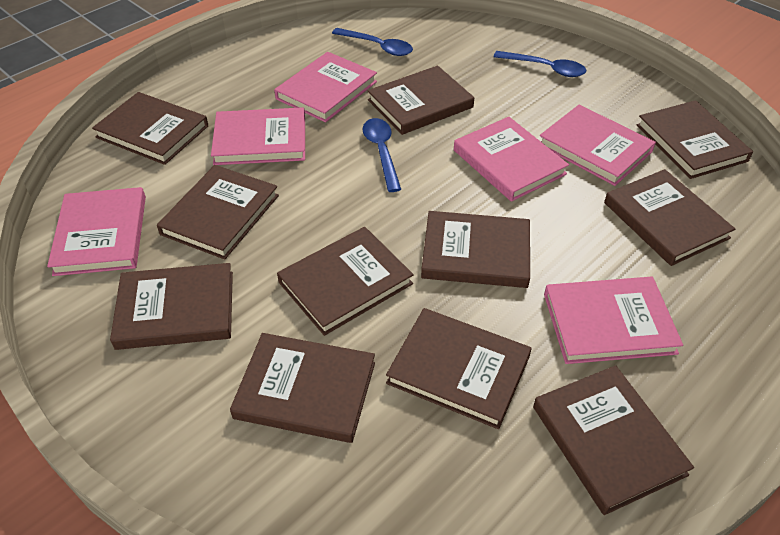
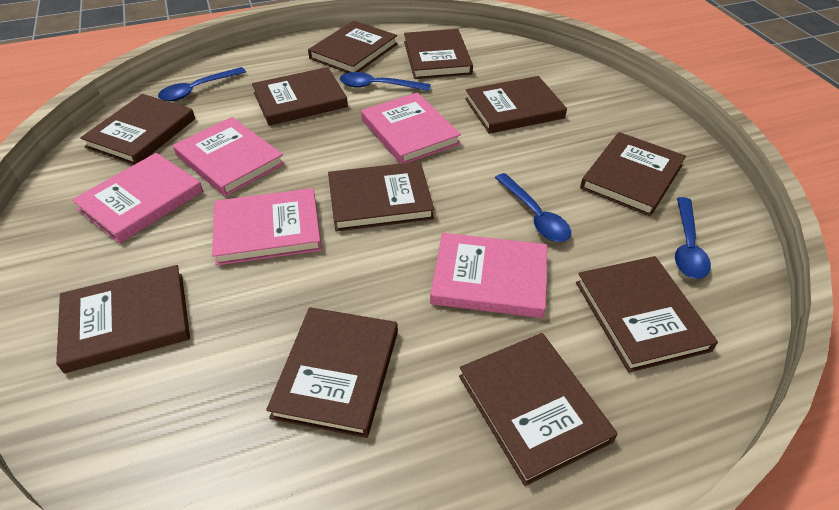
blue spoon: 3 -> 4
pink book: 6 -> 5

